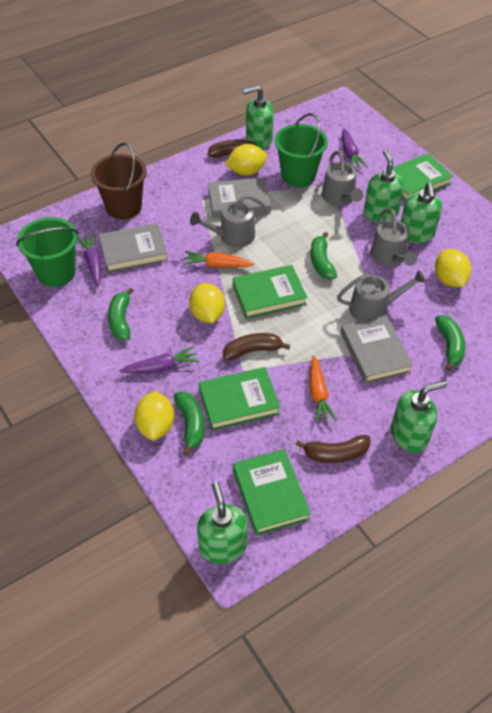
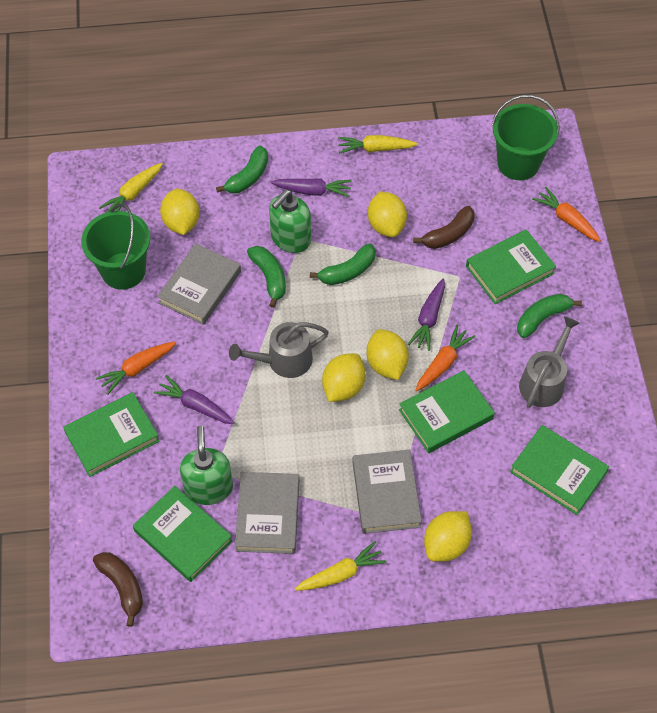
brown banana: 3 -> 2
brown bucket: 1 -> 0
green book: 4 -> 5
green soap dispenser: 5 -> 2
grey watering can: 4 -> 2
orange carrot: 2 -> 3
yellow carrot: 0 -> 3
yellow lemon: 4 -> 5

